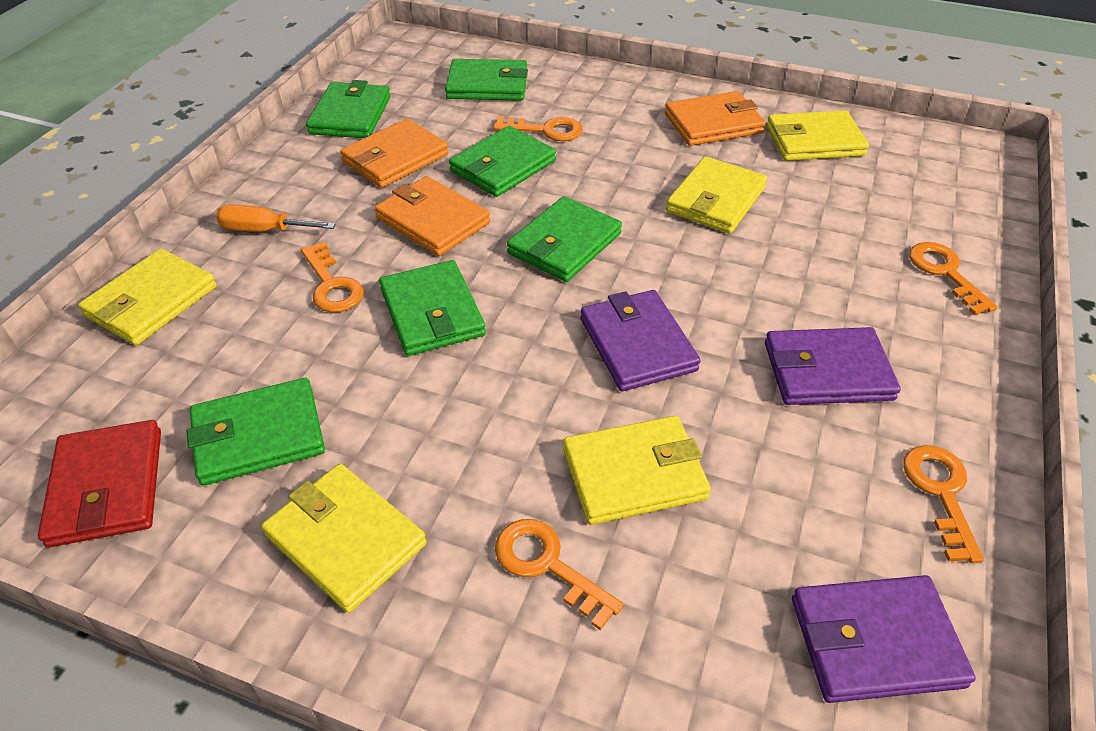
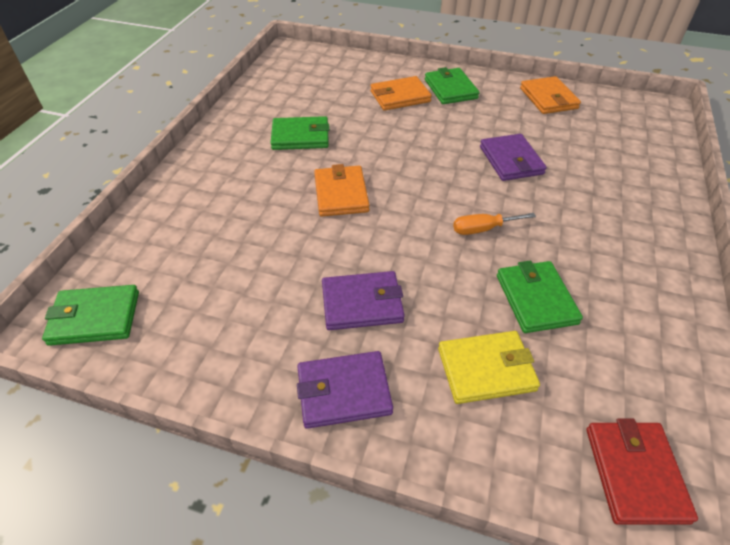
green wallet: 6 -> 4
orange key: 5 -> 0
yellow wallet: 5 -> 1

